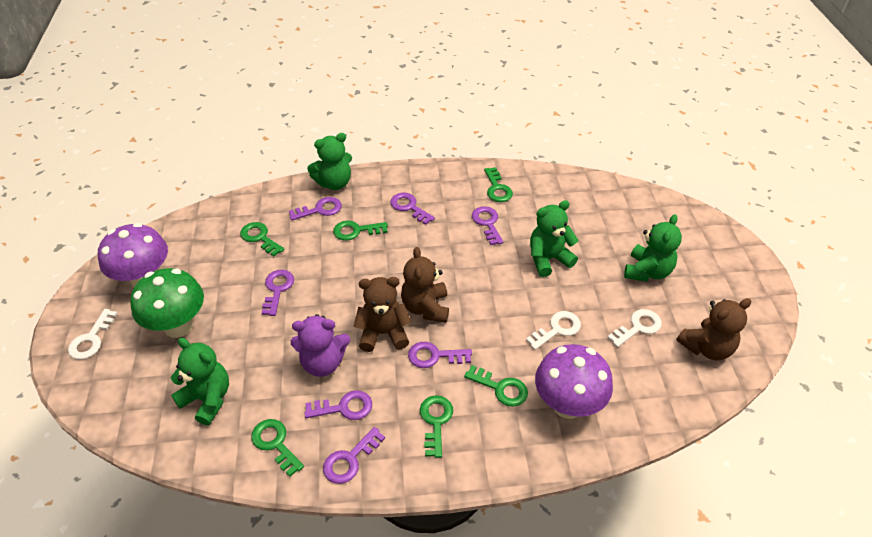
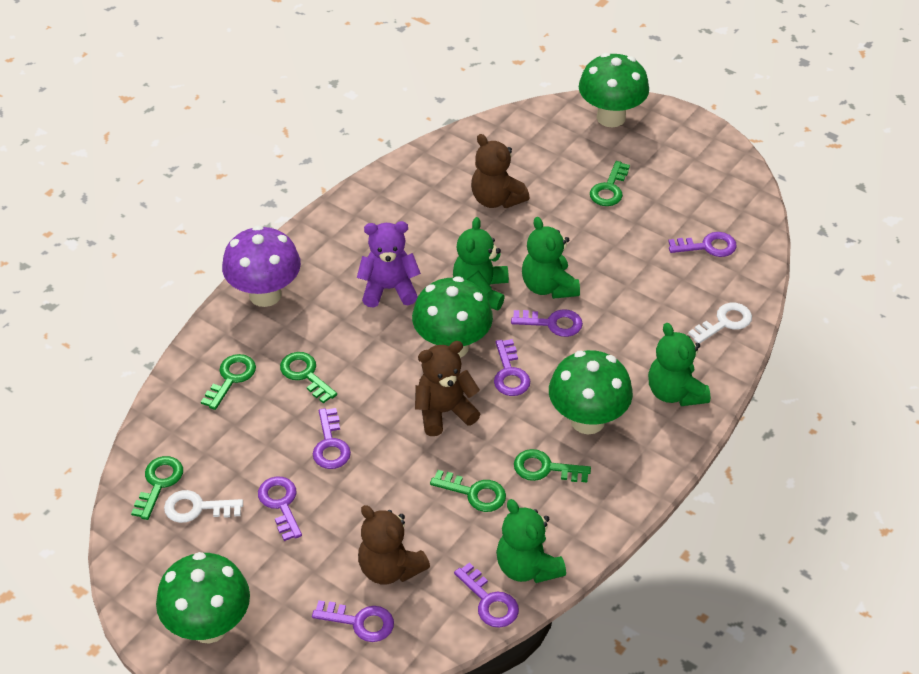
green mushroom: 1 -> 4
purple mushroom: 2 -> 1
white key: 3 -> 2

